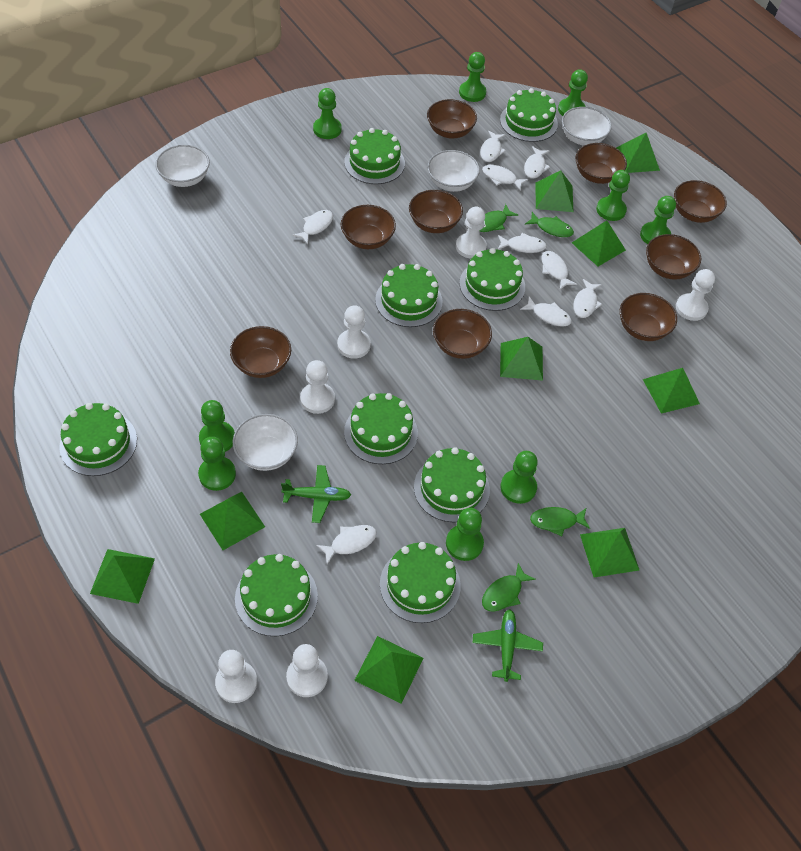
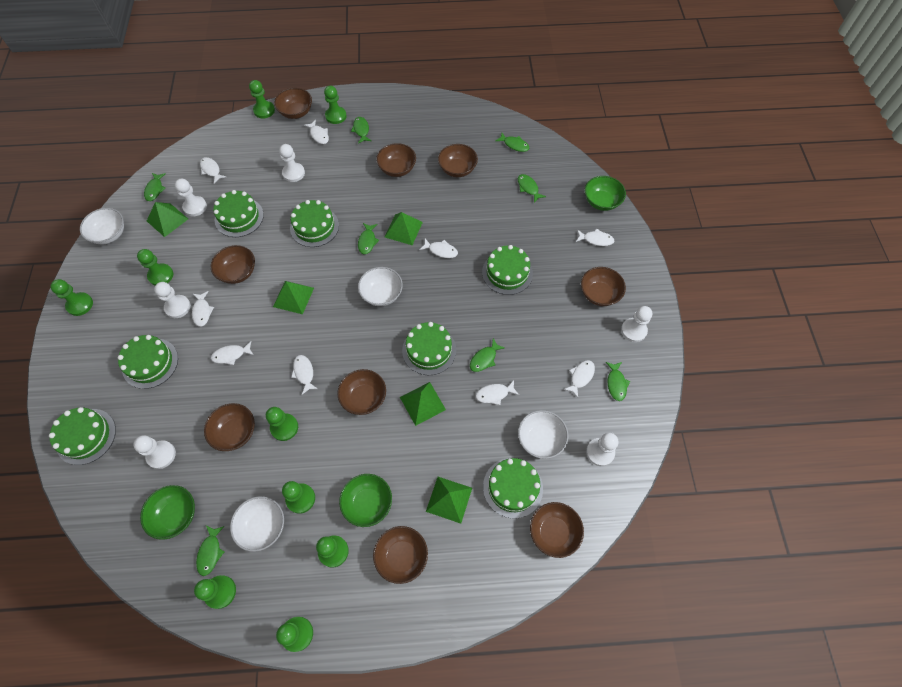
green bowl: 0 -> 3
green cake: 9 -> 7
green fish: 4 -> 8
green plane: 2 -> 0
green pyramid: 9 -> 5

